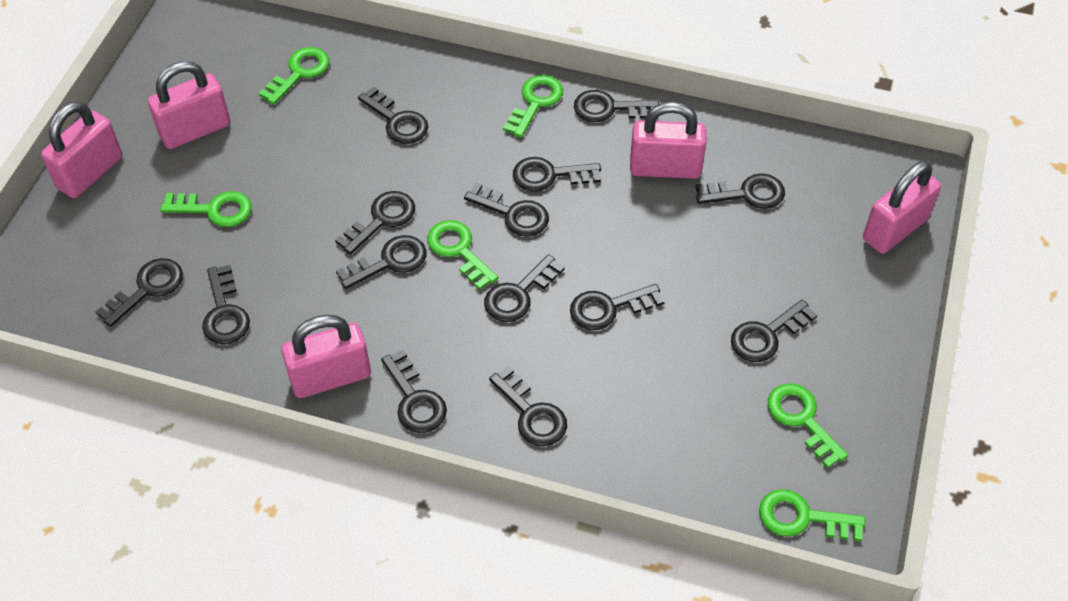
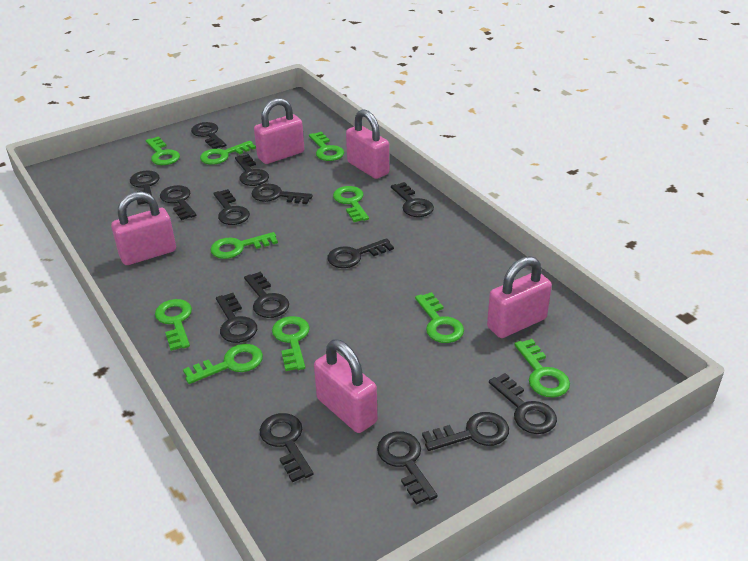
green key: 6 -> 10

